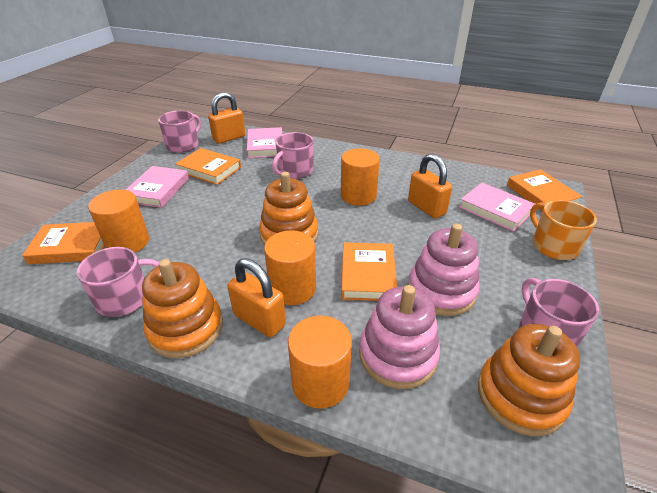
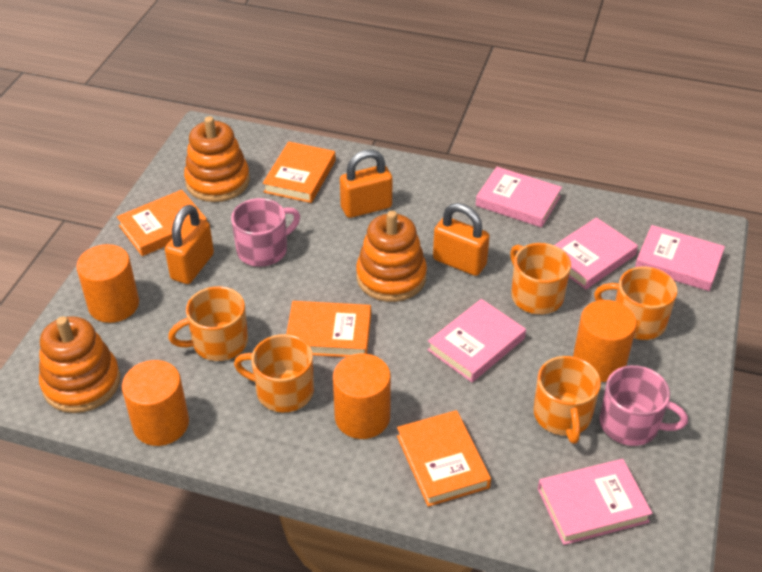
orange mug: 1 -> 5
pink book: 3 -> 5
pink mug: 4 -> 2
pink stacking toy: 2 -> 0

